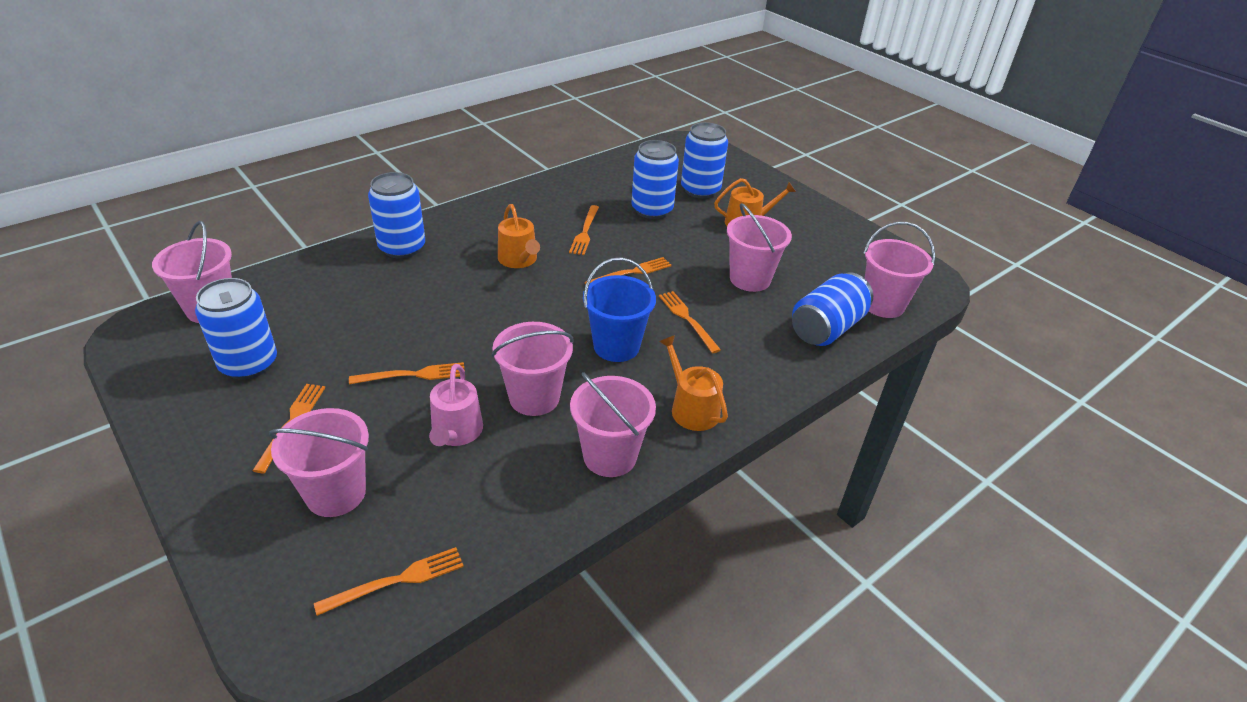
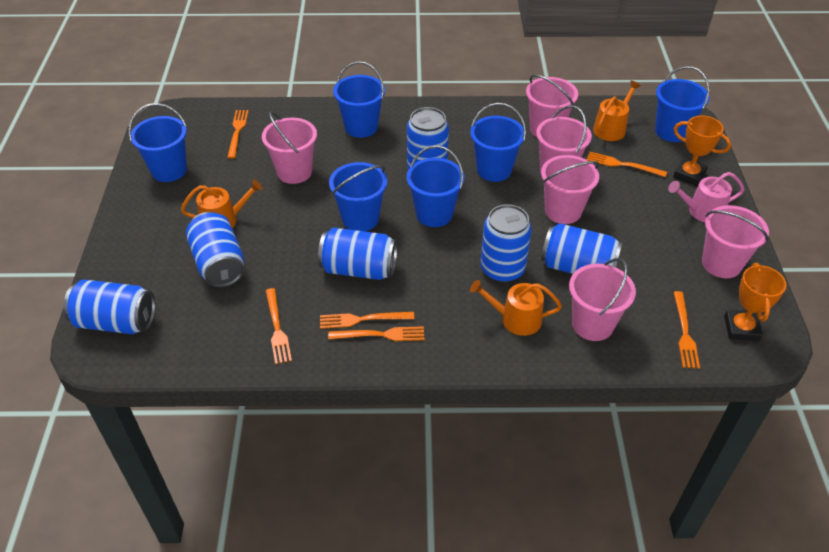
blue bucket: 1 -> 6
blue can: 5 -> 6
orange trophy: 0 -> 2

